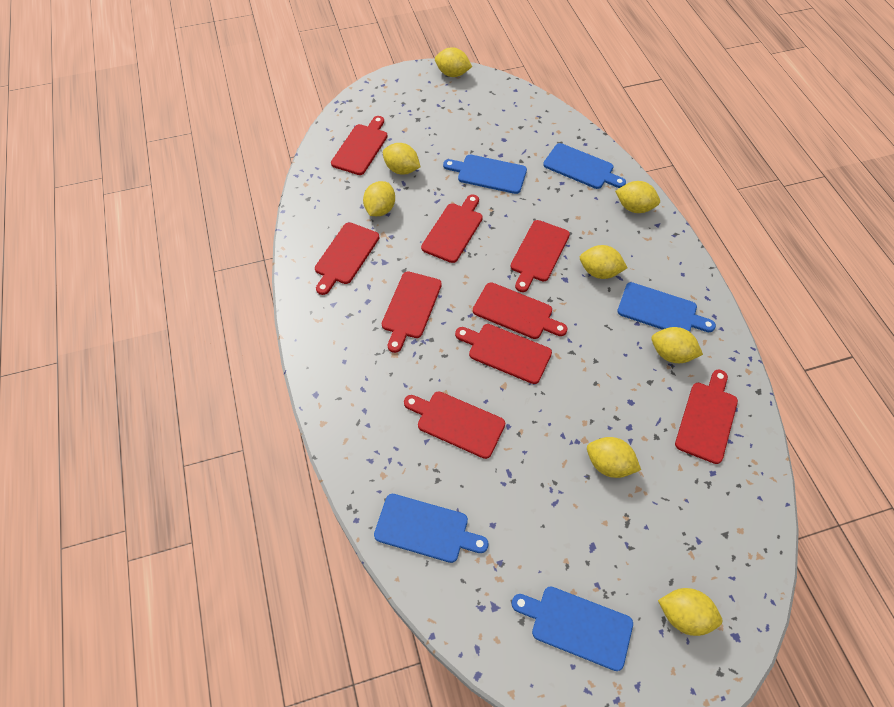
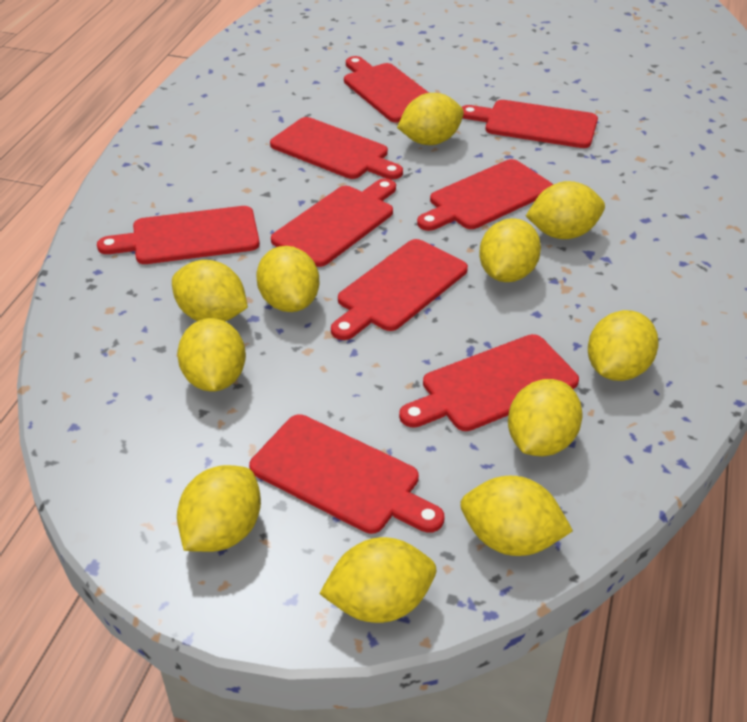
blue cutting board: 5 -> 0
yellow lemon: 8 -> 11

